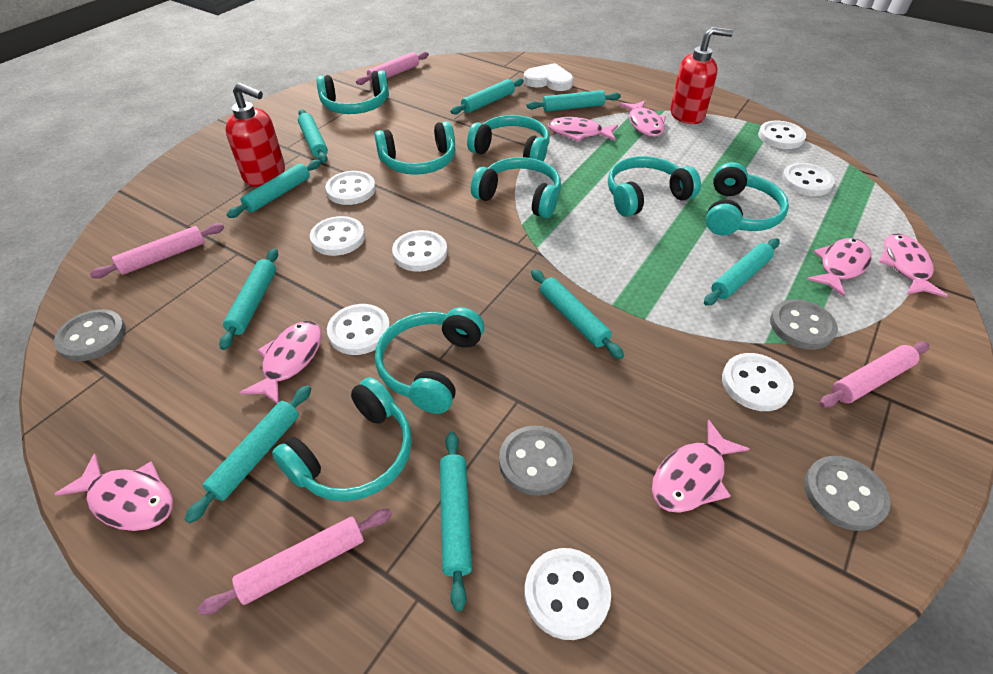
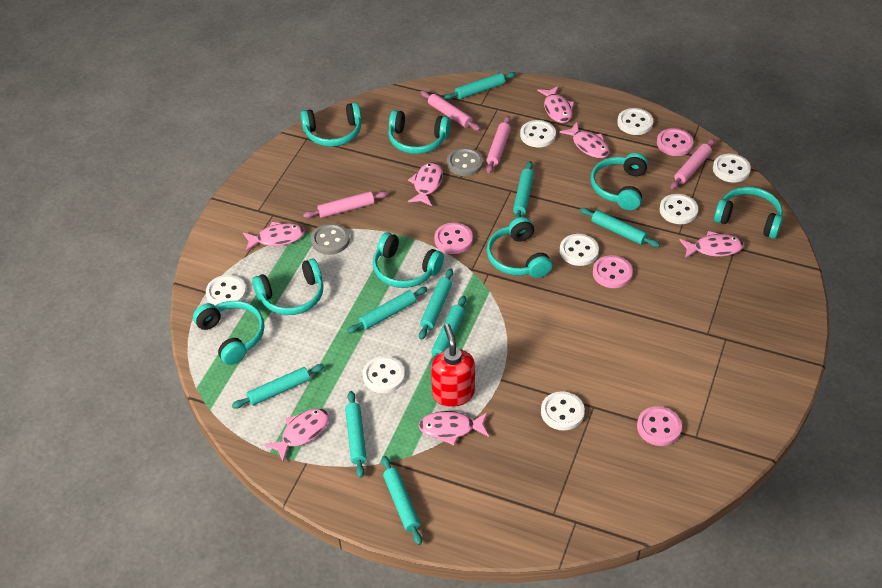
grey button: 4 -> 2
pink button: 0 -> 4
red soap dispenser: 2 -> 1
white heart: 1 -> 0

